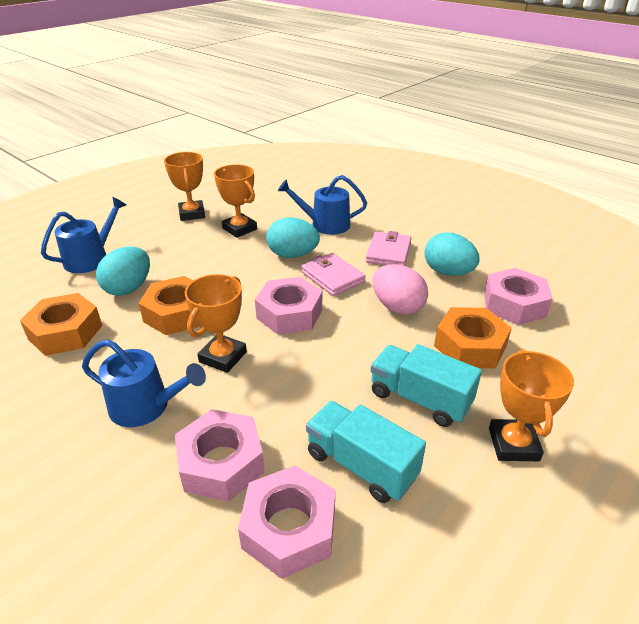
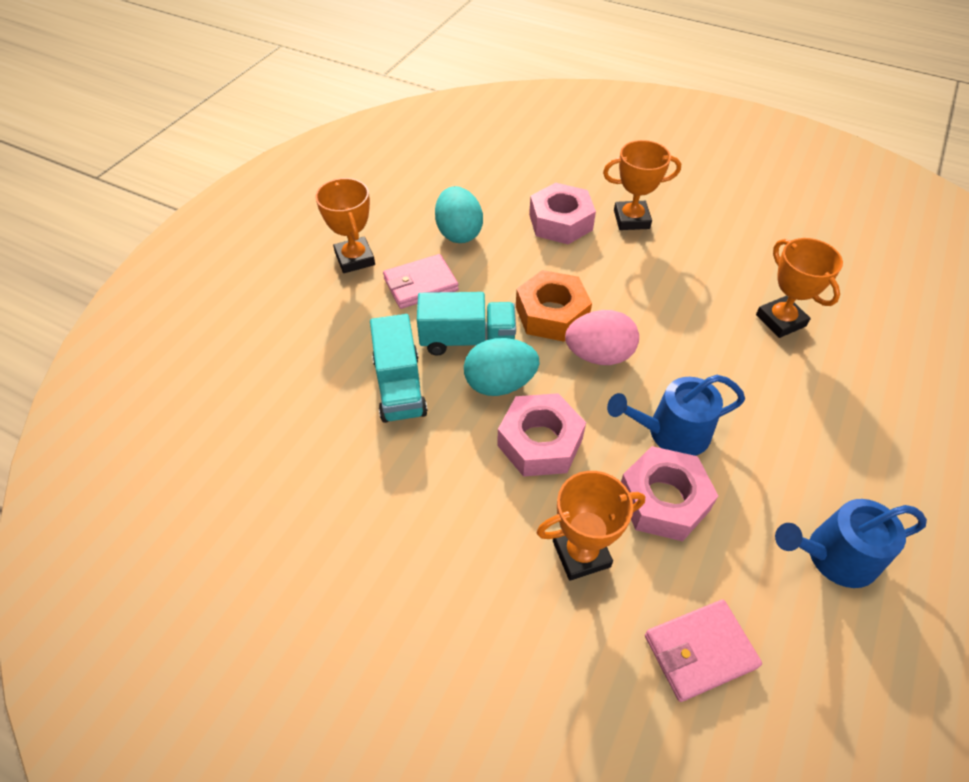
blue watering can: 3 -> 2
orange nut: 3 -> 1
pink nut: 4 -> 3
turquoise egg: 3 -> 2

